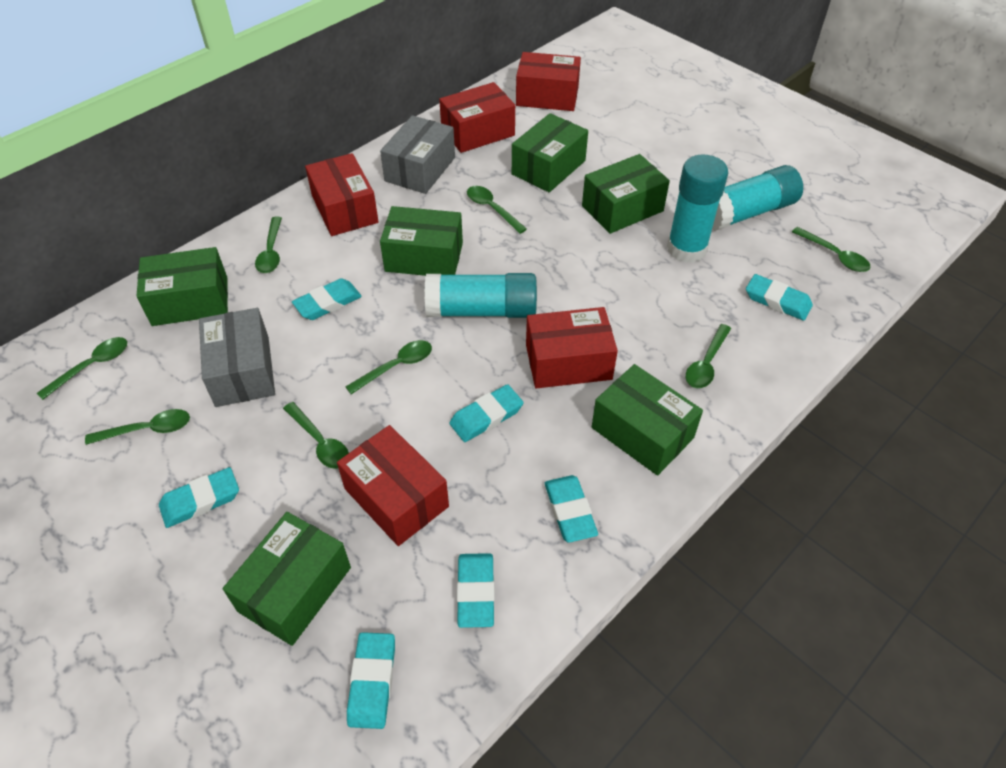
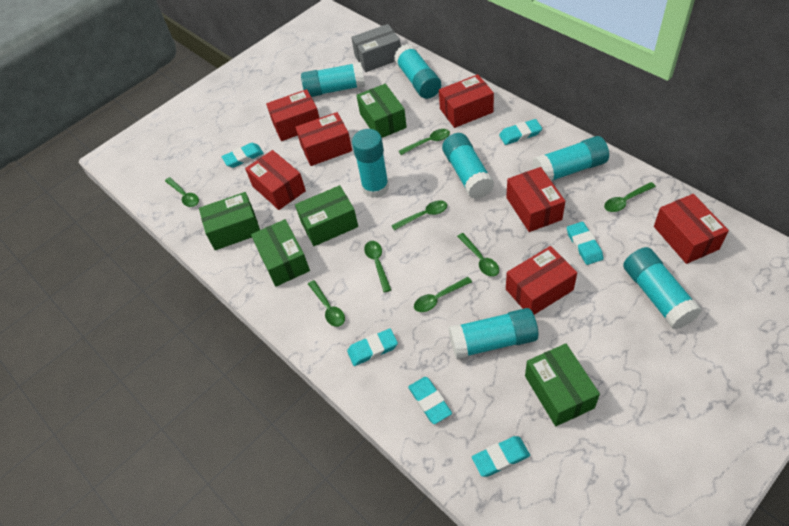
green box: 6 -> 5
grey box: 2 -> 1
red box: 5 -> 7
turquoise eraser: 7 -> 6
turquoise glue stick: 3 -> 7

